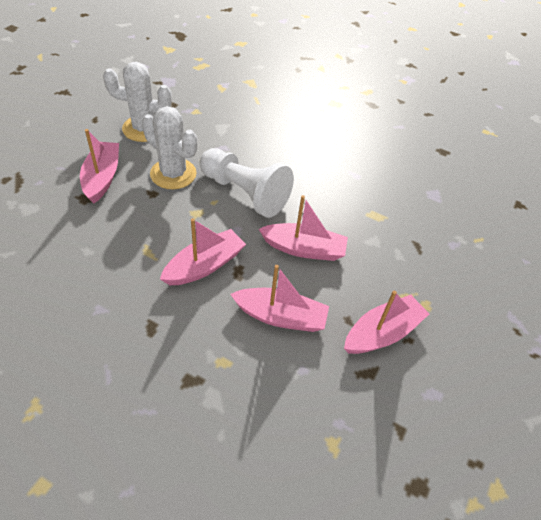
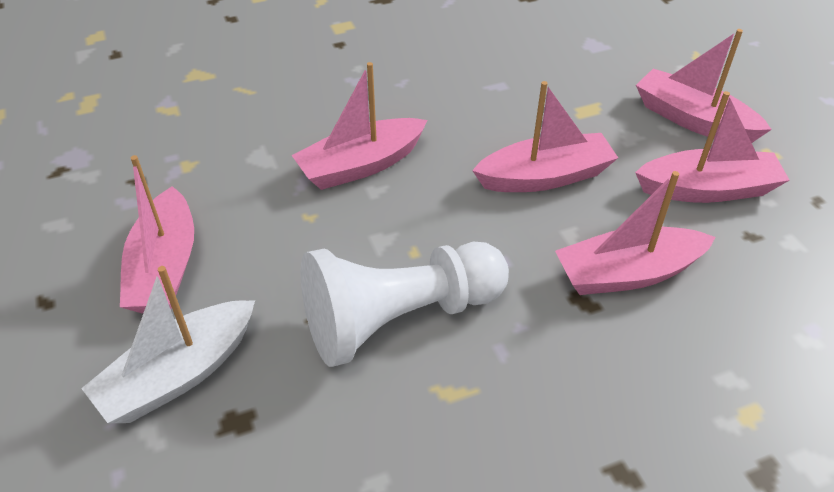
pink boat: 5 -> 6
white boat: 0 -> 1
white cactus: 2 -> 0

